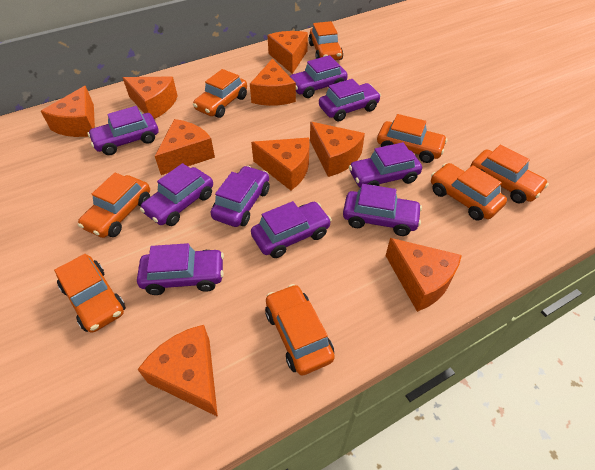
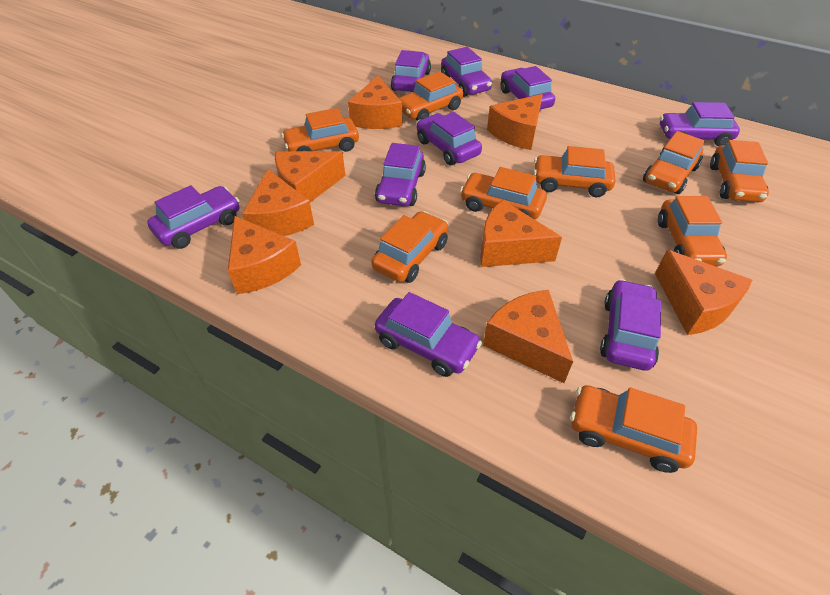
orange car: 8 -> 9
orange cheese: 9 -> 8

